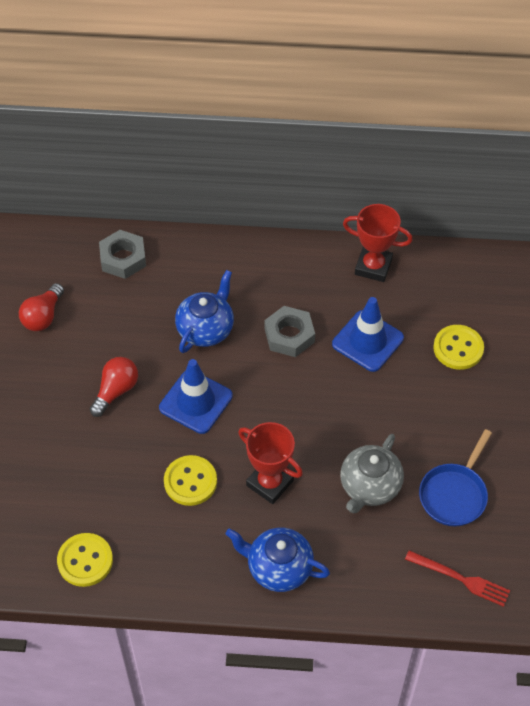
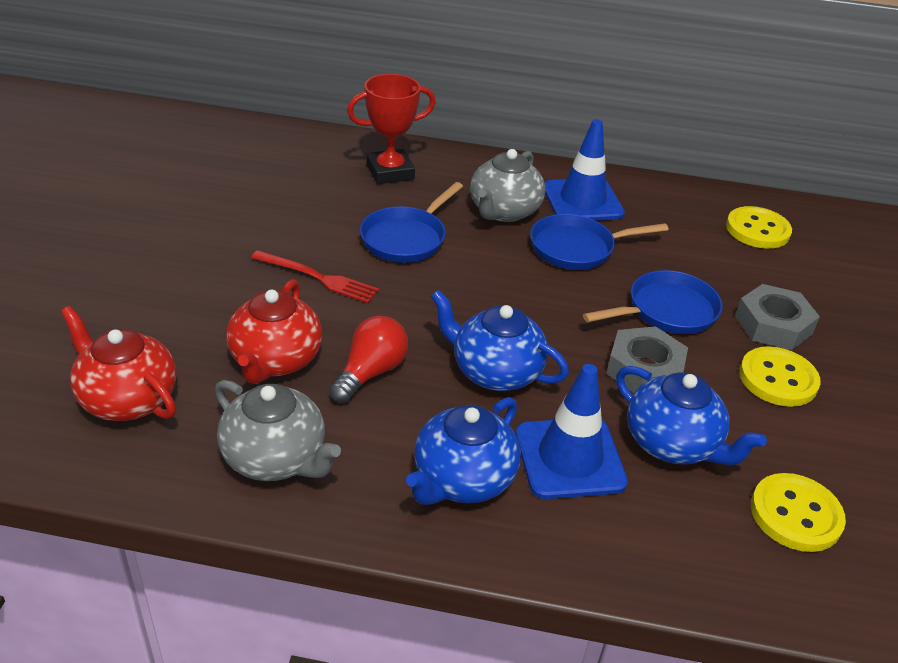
blue pan: 1 -> 3
blue teapot: 2 -> 3
grey teapot: 1 -> 2
red light bulb: 2 -> 1
red teapot: 0 -> 2
red trophy: 2 -> 1

